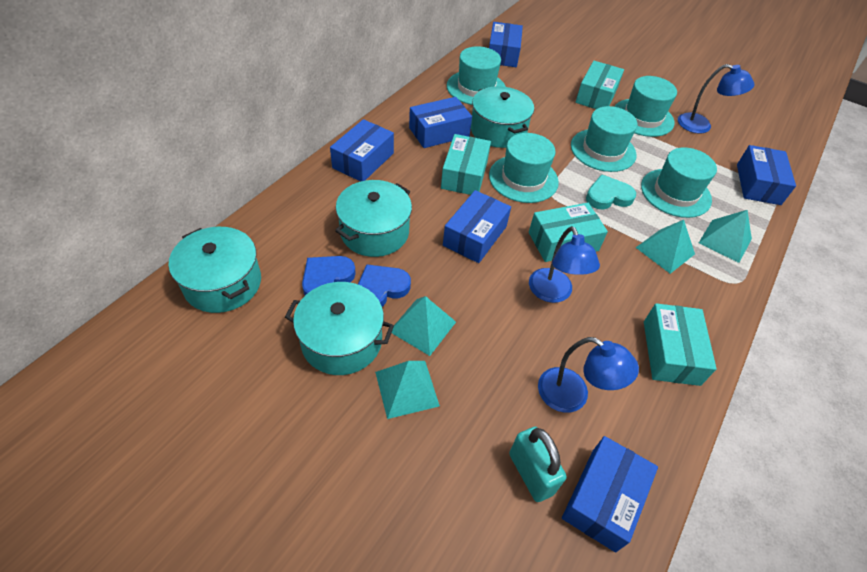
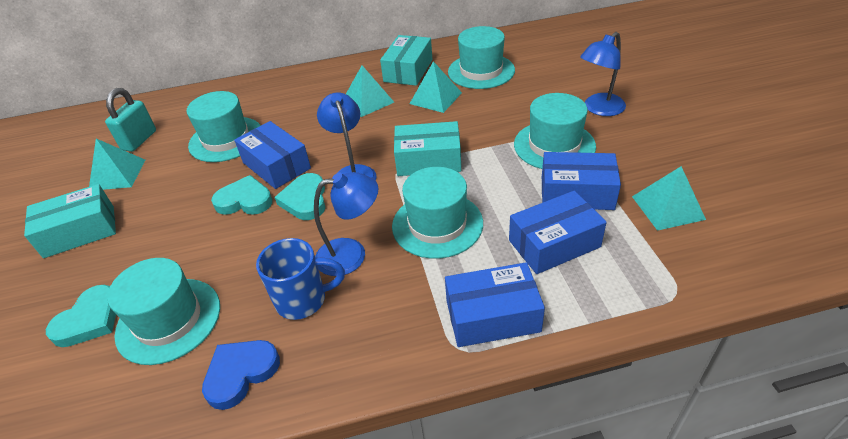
blue box: 6 -> 4
blue heart: 2 -> 1
blue mug: 0 -> 1
turquoise box: 4 -> 3
turquoise heart: 1 -> 3
turquoise pot: 4 -> 0

